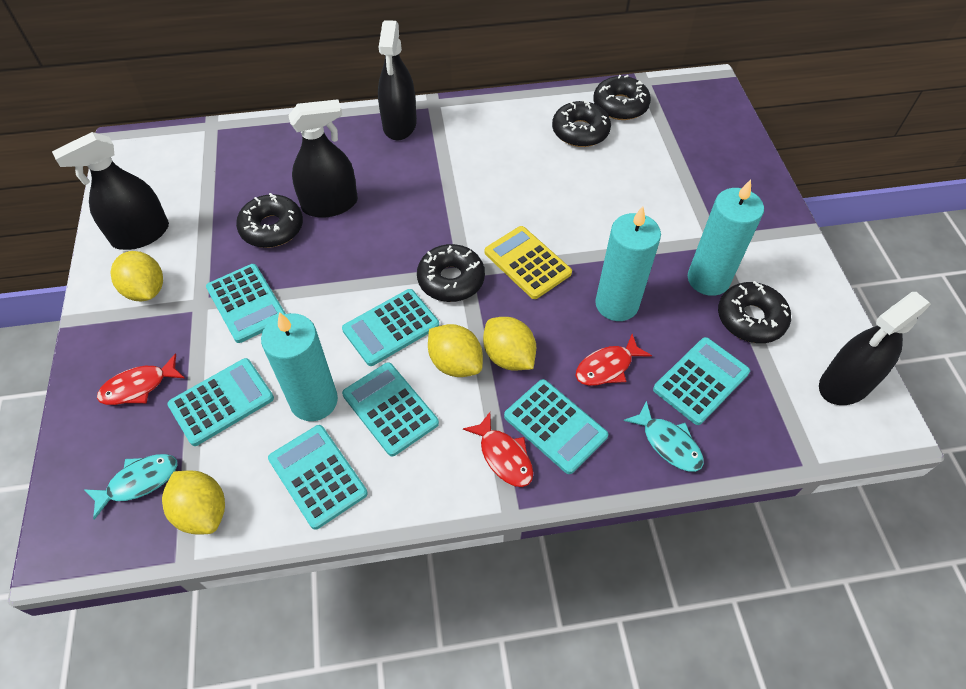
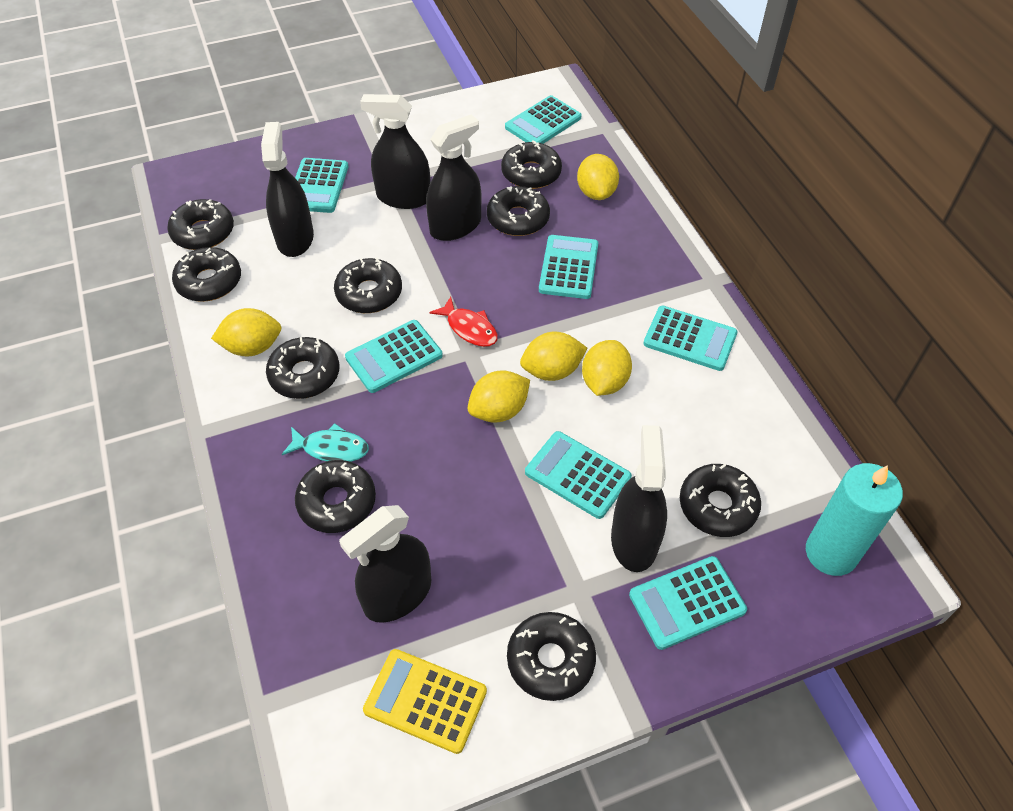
black donut: 5 -> 9
black spray bottle: 4 -> 5
red fish: 3 -> 1
turquoise candle: 3 -> 1
turquoise fish: 2 -> 1
yellow lemon: 4 -> 5

